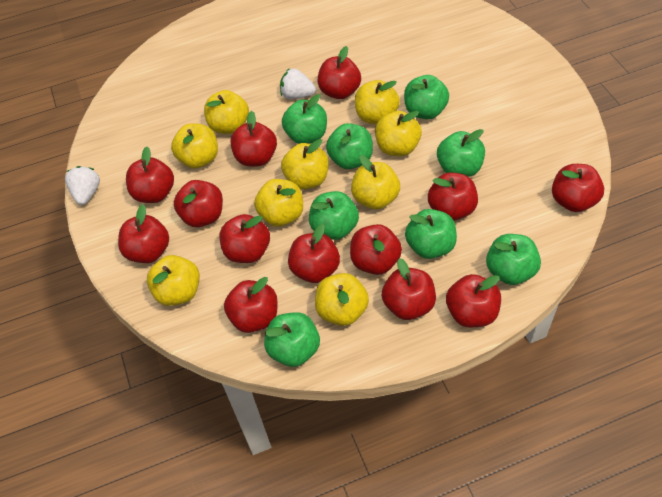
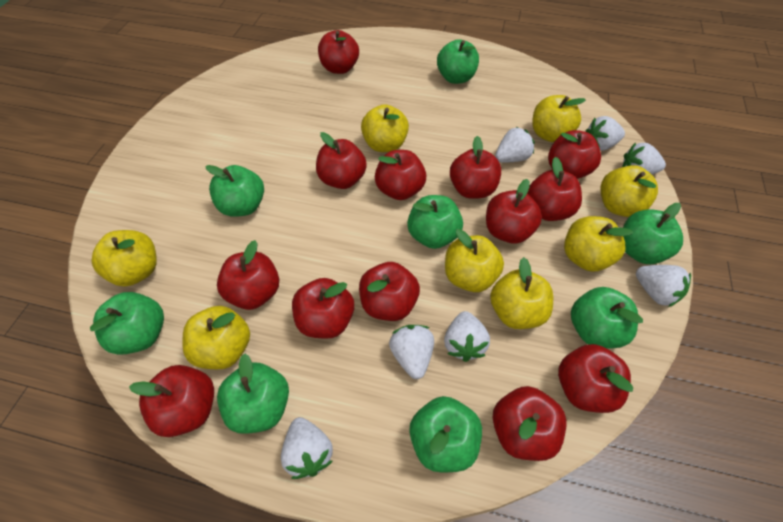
white strawberry: 2 -> 7
yellow apple: 9 -> 8

